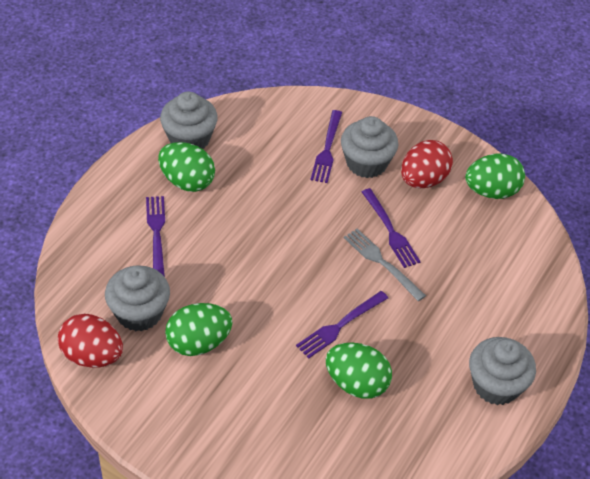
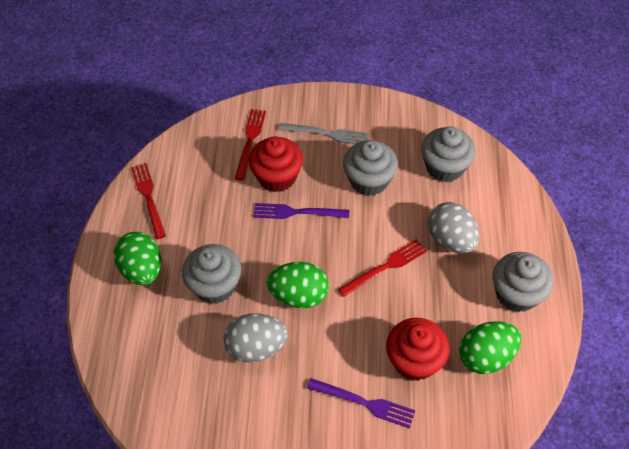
green egg: 4 -> 3
grey egg: 0 -> 2
purple fork: 4 -> 2
red cupcake: 0 -> 2
red egg: 2 -> 0
red fork: 0 -> 3

